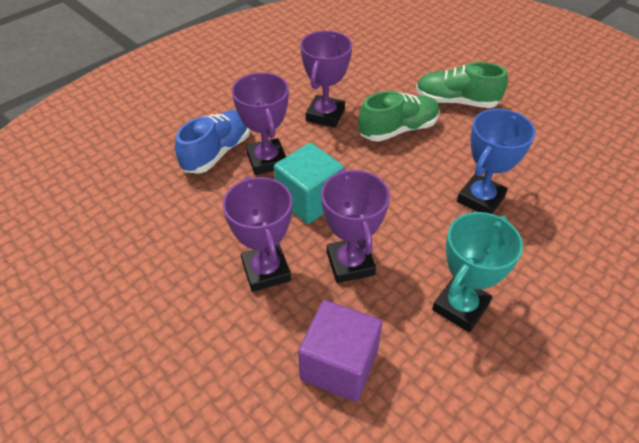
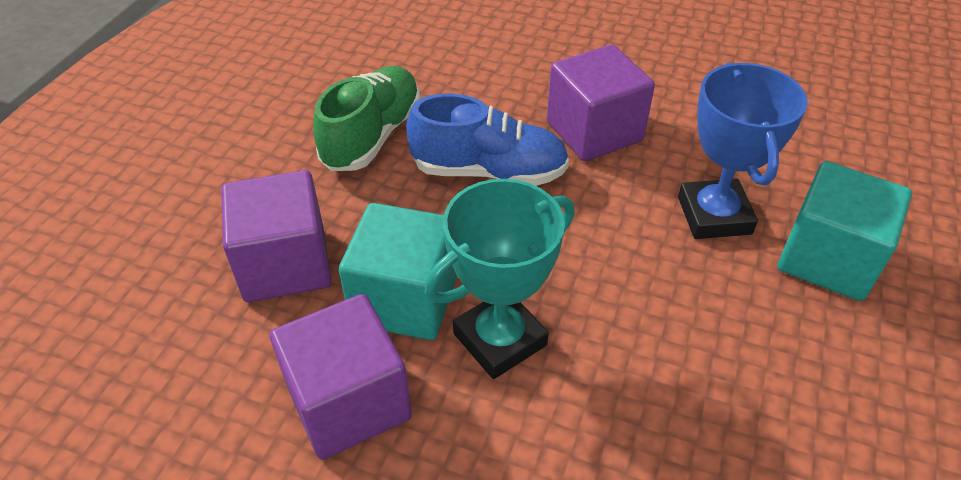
green shoe: 2 -> 1
purple cube: 1 -> 3
purple trophy: 4 -> 0
turquoise cube: 1 -> 2

